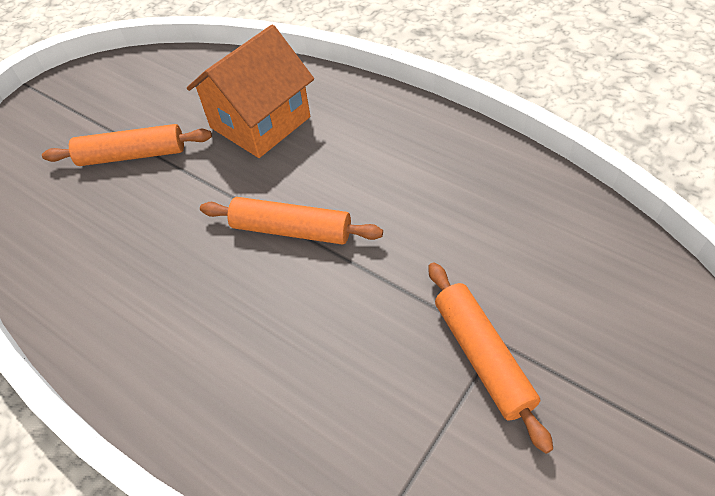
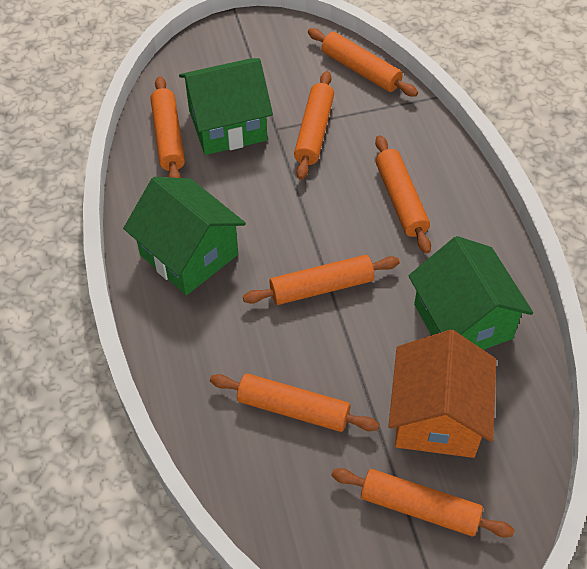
green house: 0 -> 3
orange rolling pin: 3 -> 7

